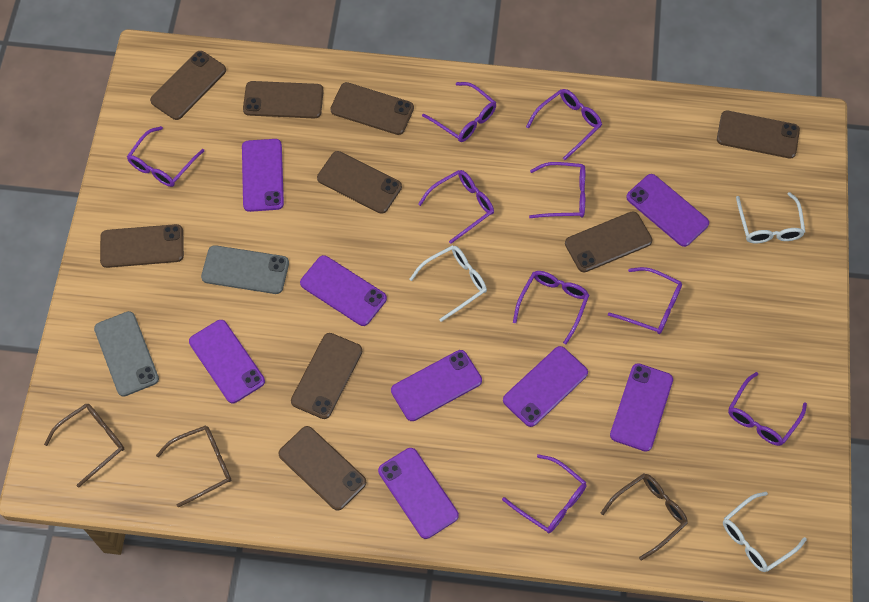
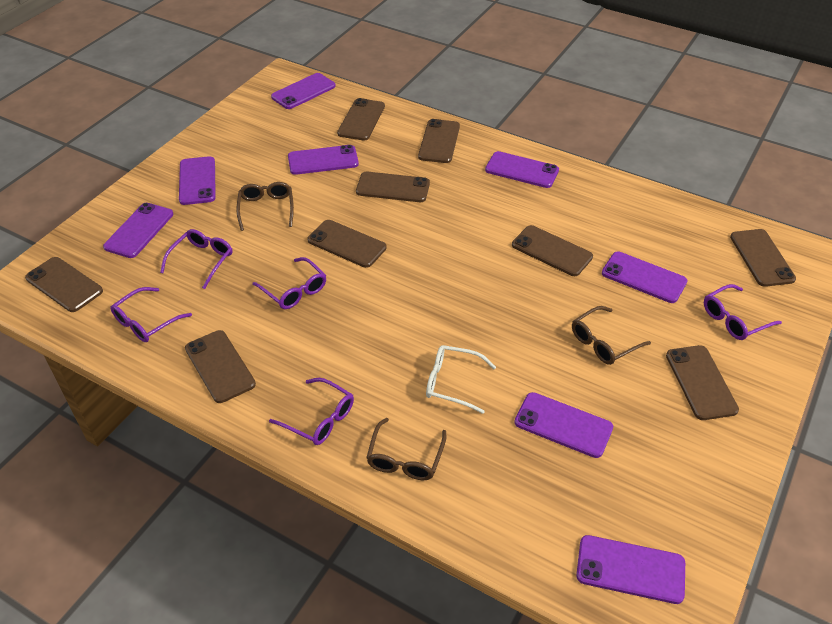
grey phone: 2 -> 0
purple glasses: 9 -> 5
white glasses: 3 -> 1

